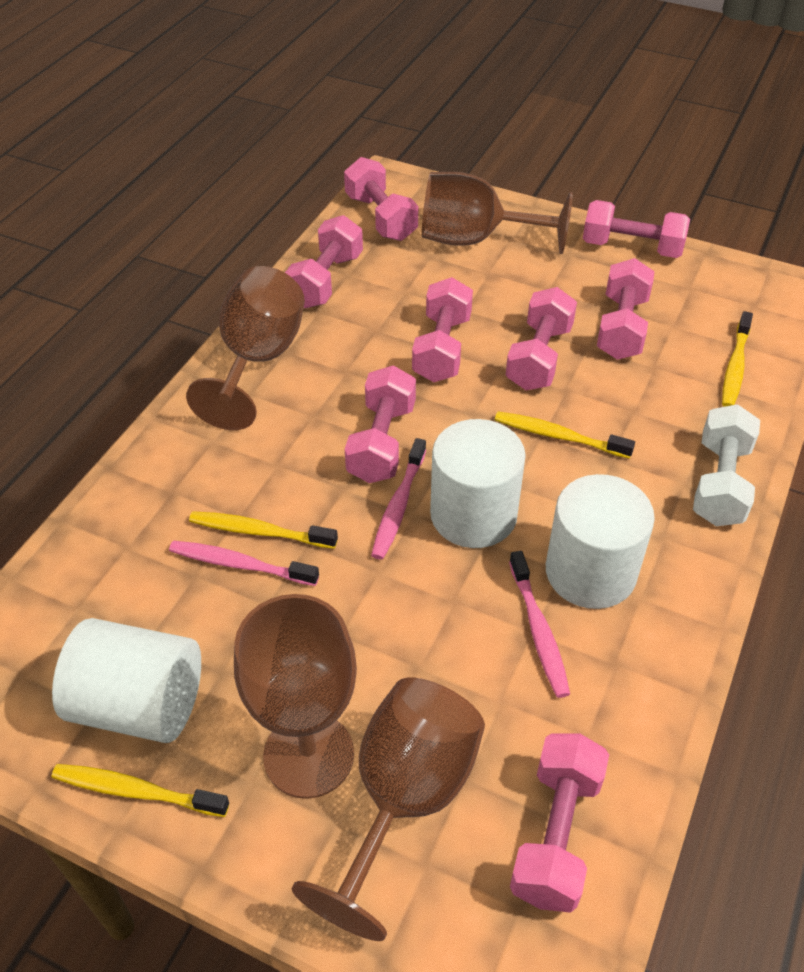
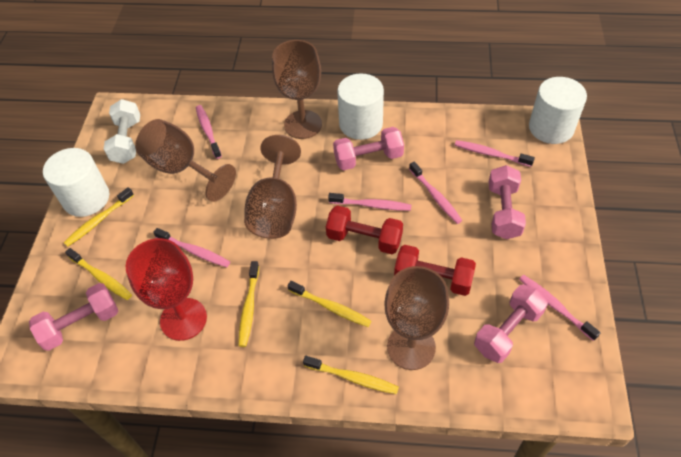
pink dumbbell: 8 -> 4
pink toothbrush: 3 -> 6
red dumbbell: 0 -> 2
red goblet: 0 -> 1
yellow toothbrush: 4 -> 5

